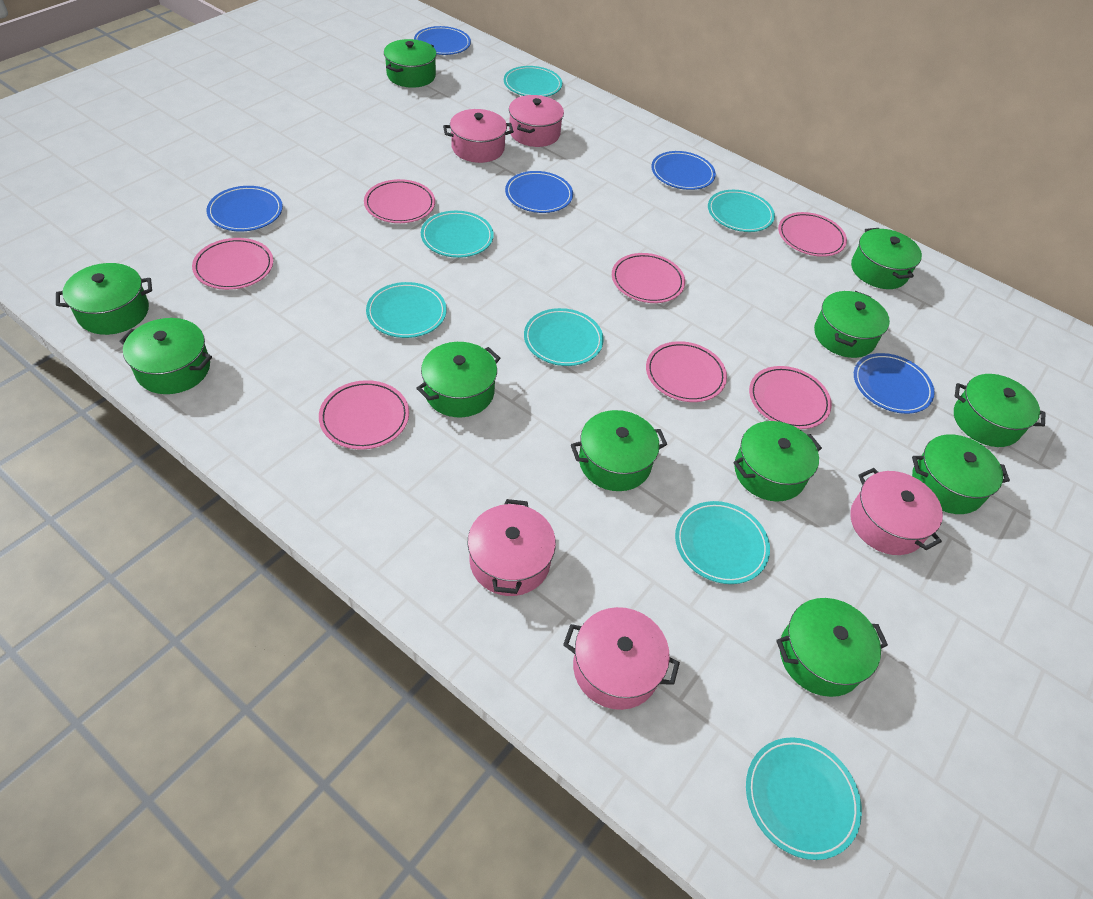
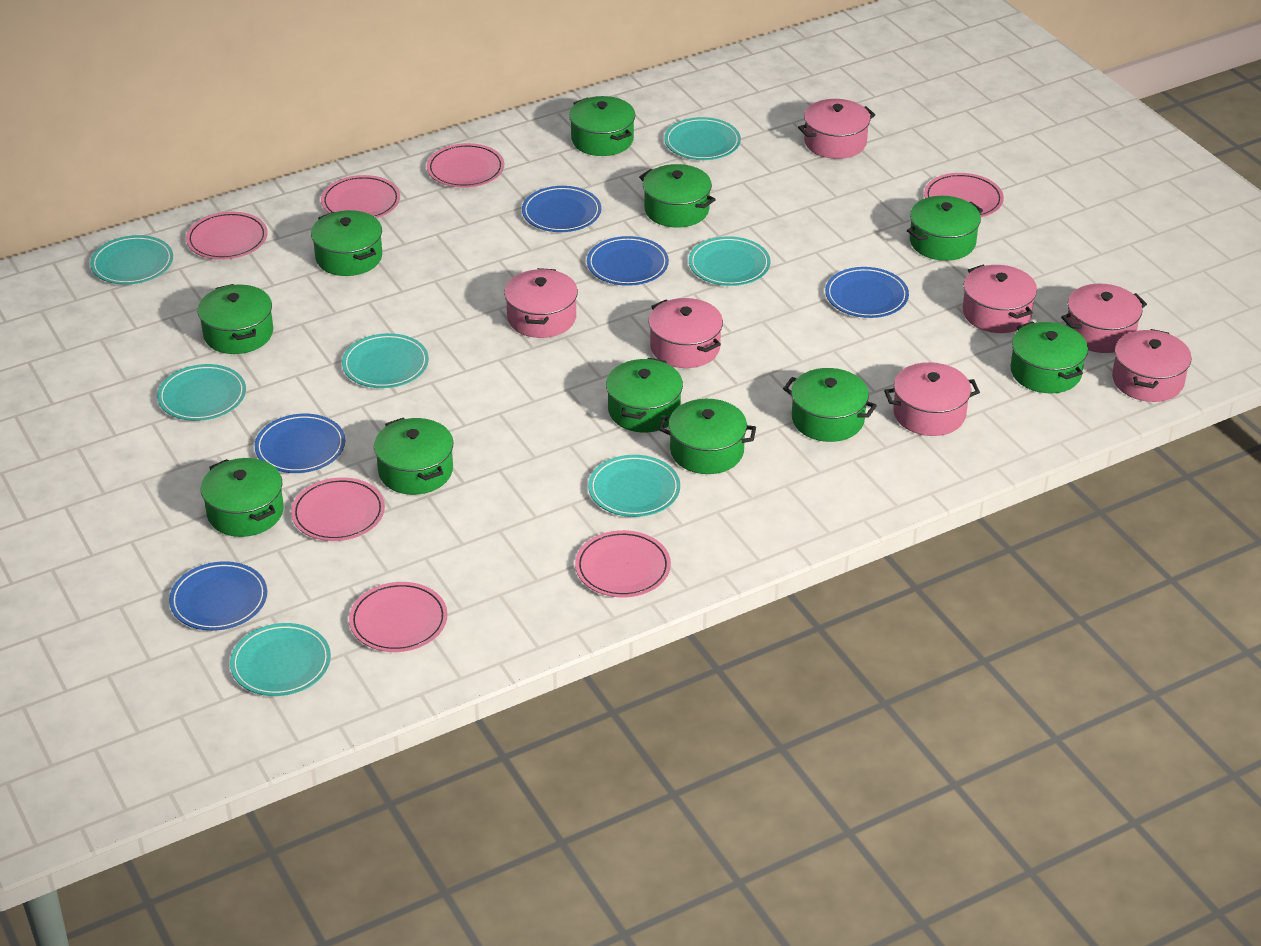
pink pot: 5 -> 7

